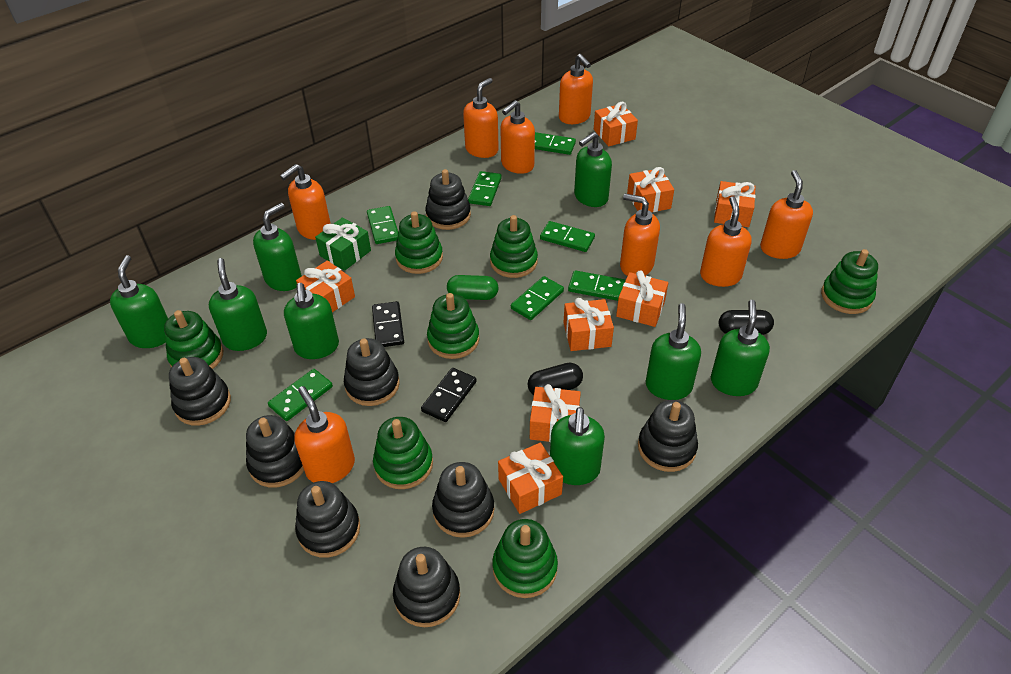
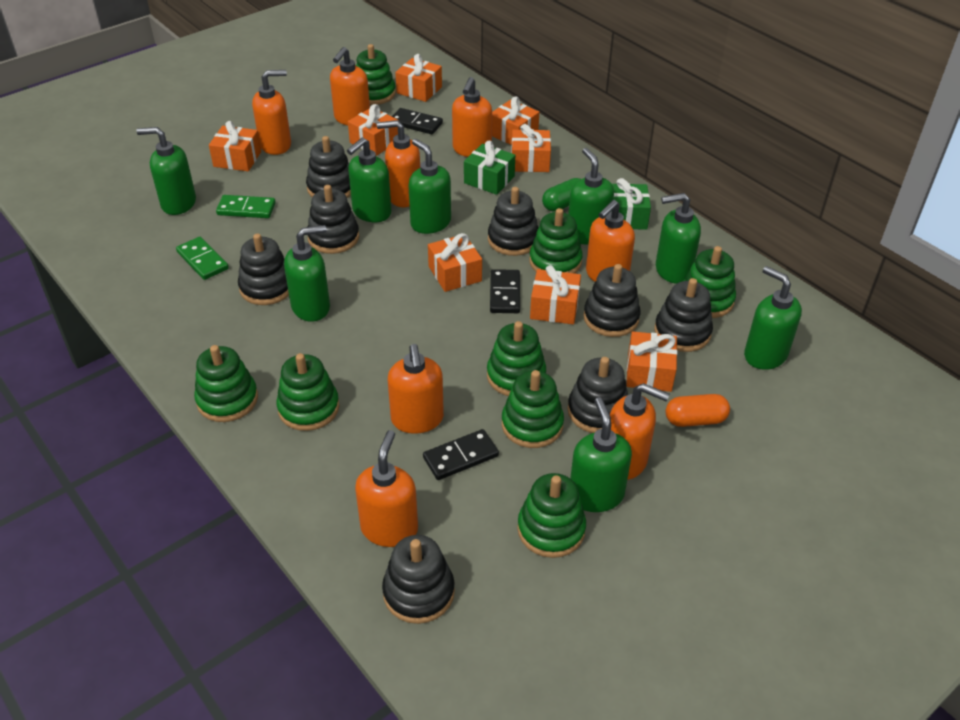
black capsule: 2 -> 0
black domino: 2 -> 3
green domino: 7 -> 2
green gift: 1 -> 2
green stacking toy: 7 -> 8
orange capsule: 0 -> 1

